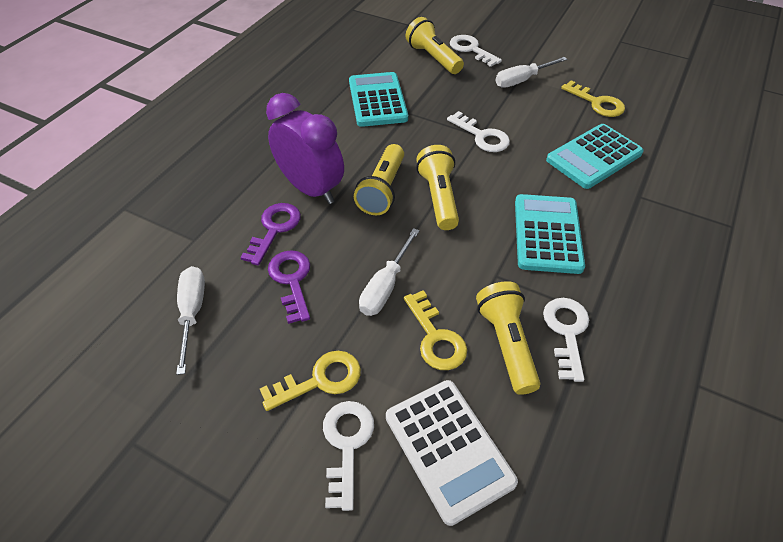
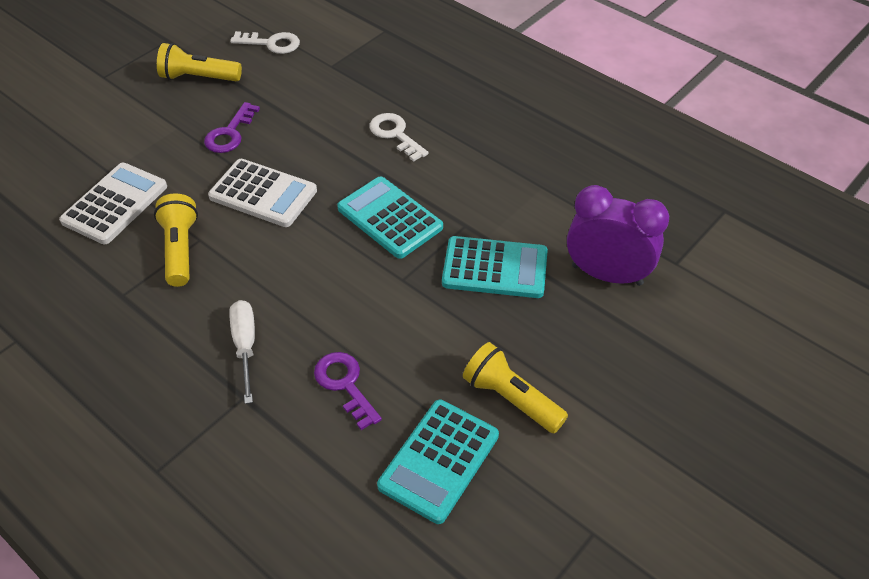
white calculator: 1 -> 2
white key: 4 -> 2
white screwdriver: 3 -> 1
yellow flashlight: 4 -> 3
yellow key: 3 -> 0

